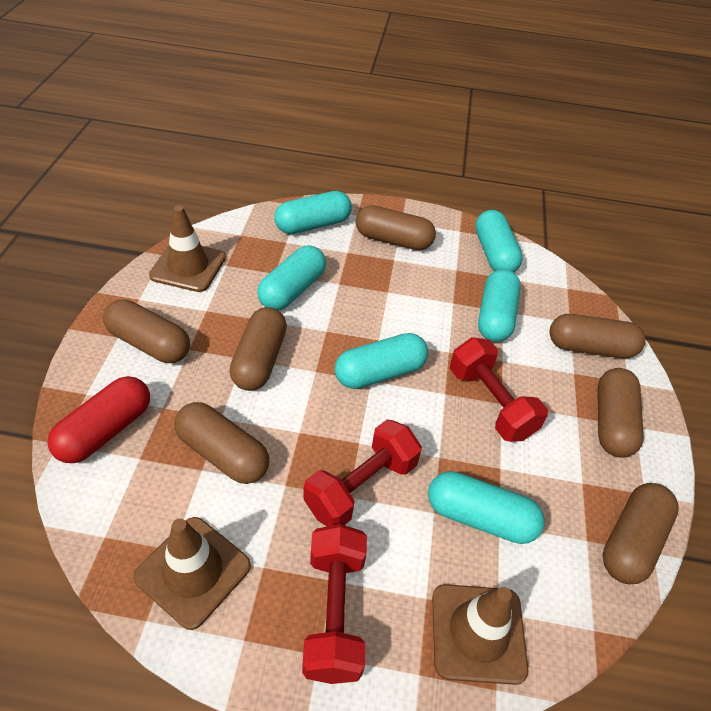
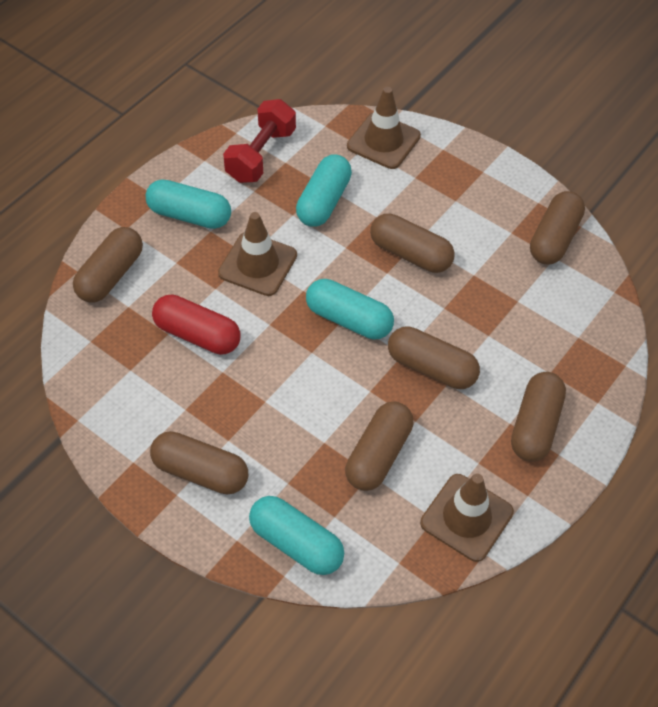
red dumbbell: 3 -> 1
turquoise capsule: 6 -> 4

